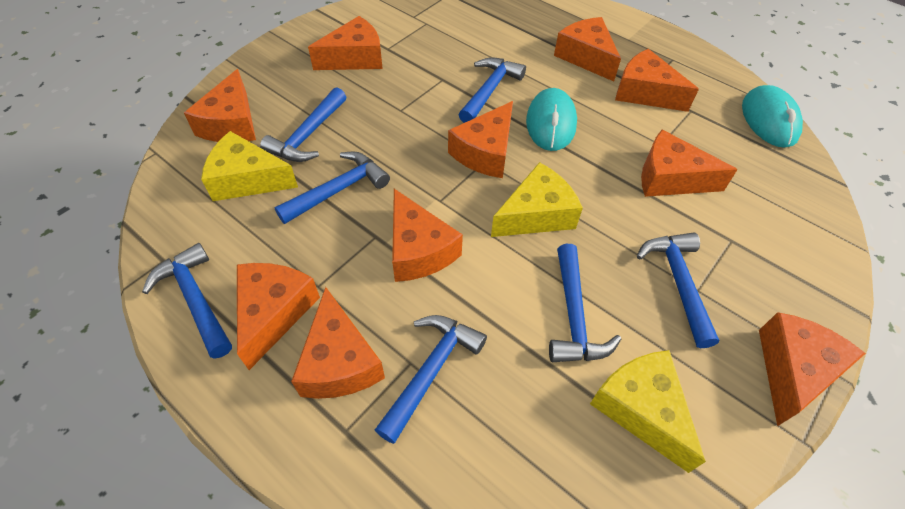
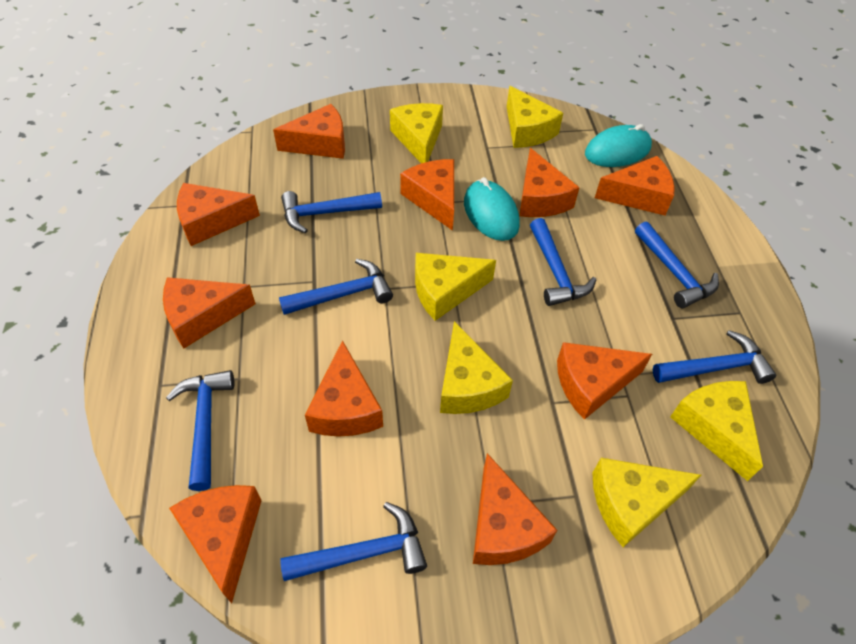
yellow cheese: 3 -> 6

